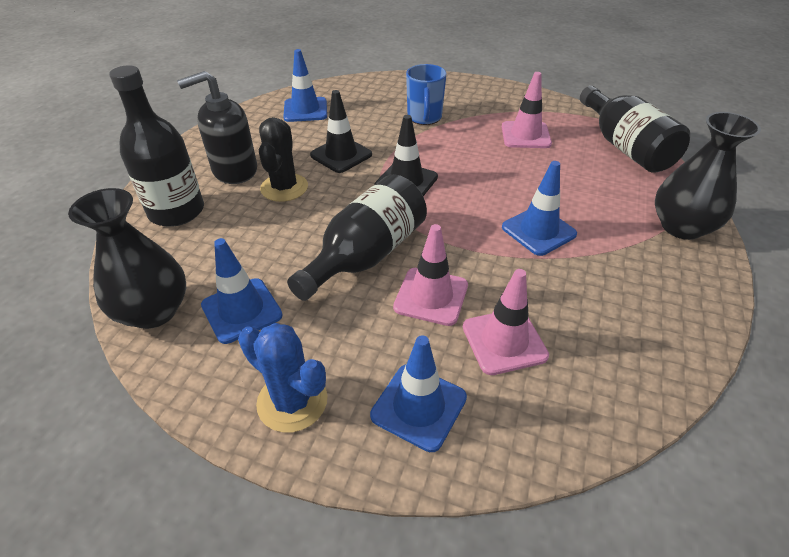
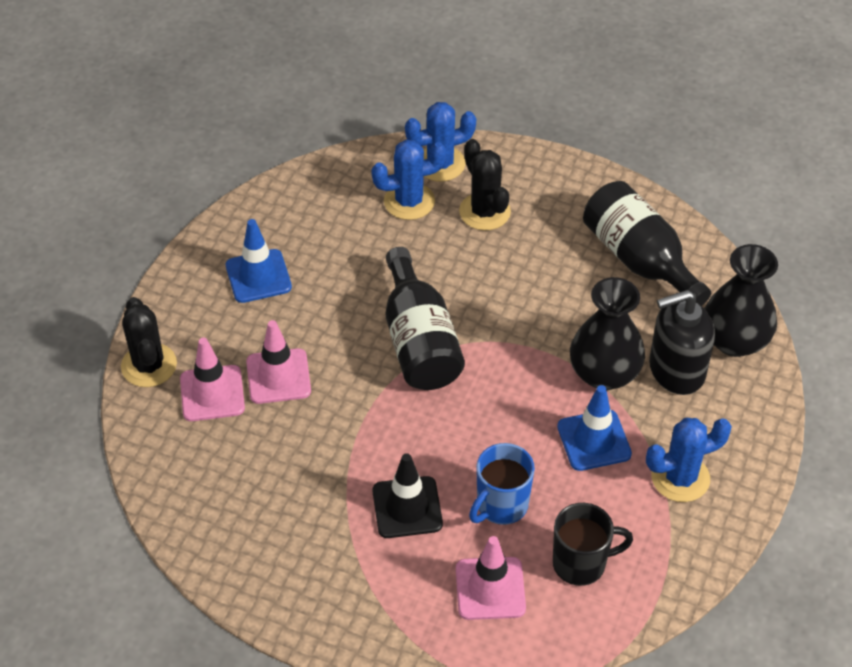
black bottle: 3 -> 2
black cactus: 1 -> 2
black mug: 0 -> 1
black traffic cone: 2 -> 1
blue cactus: 1 -> 3
blue traffic cone: 4 -> 2

